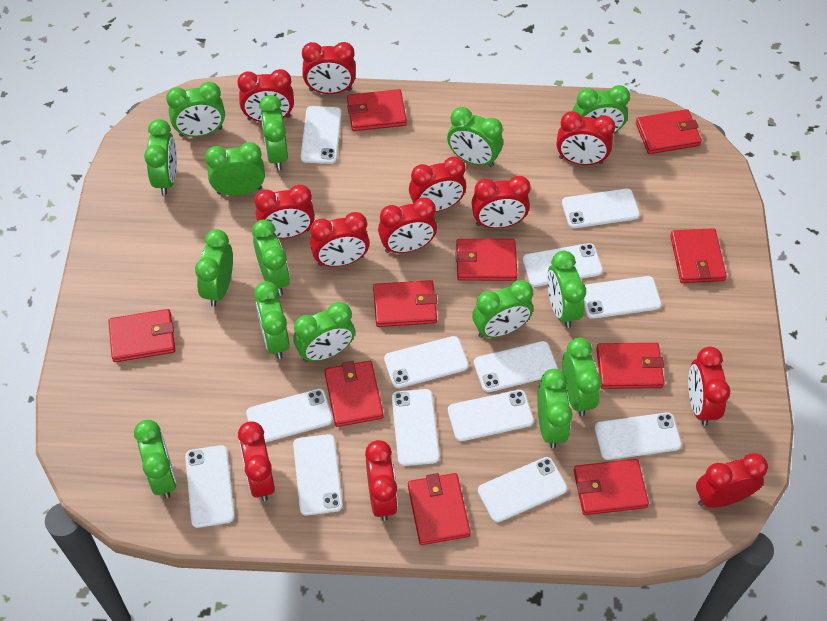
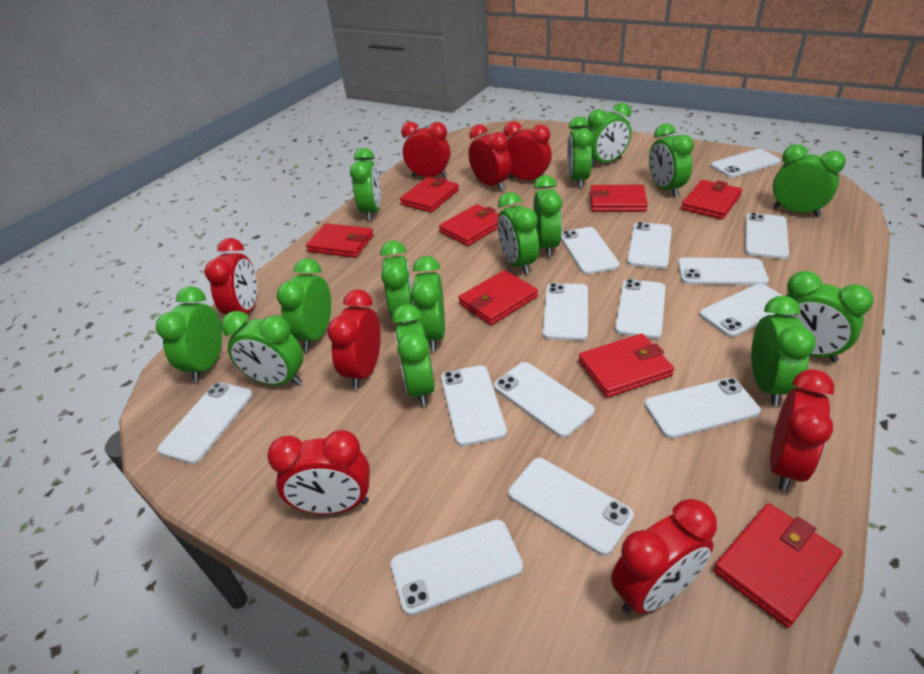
red clock: 12 -> 8
red wallet: 10 -> 8
white phone: 13 -> 14

